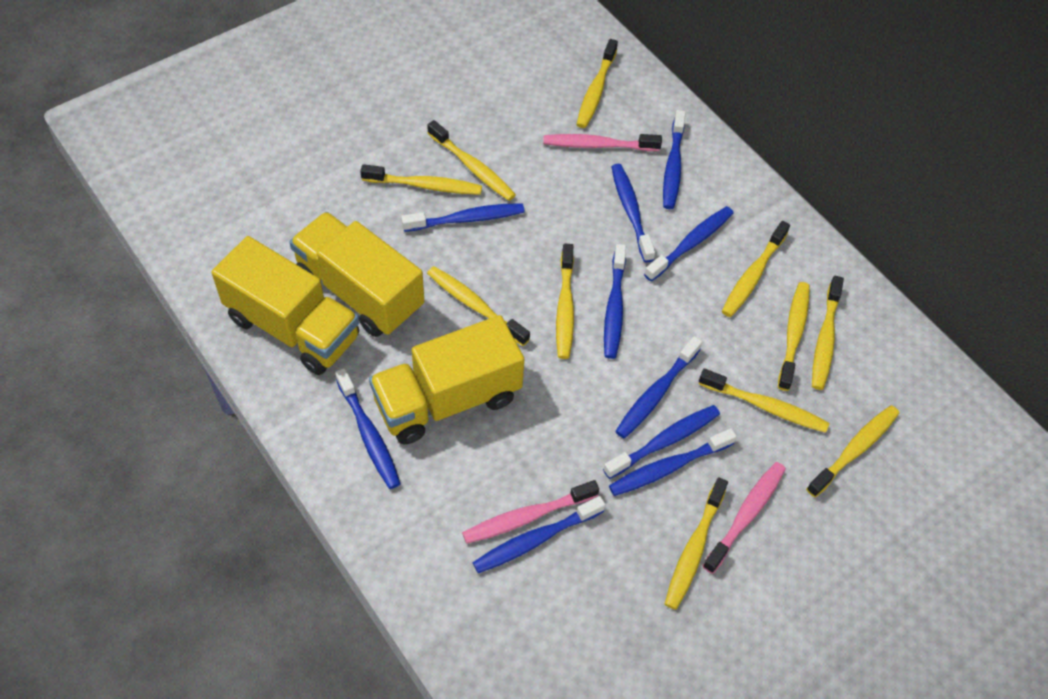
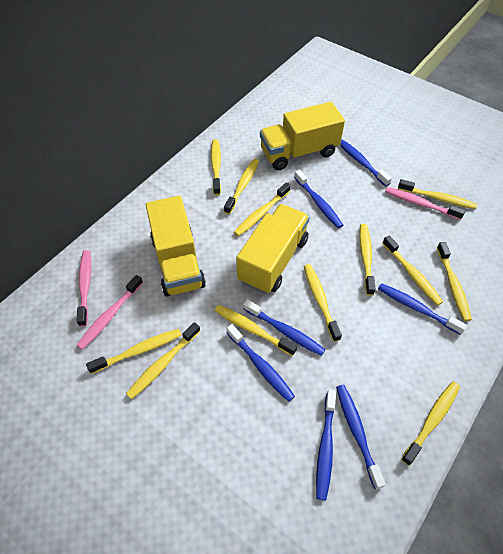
blue toothbrush: 10 -> 7
yellow toothbrush: 11 -> 12

